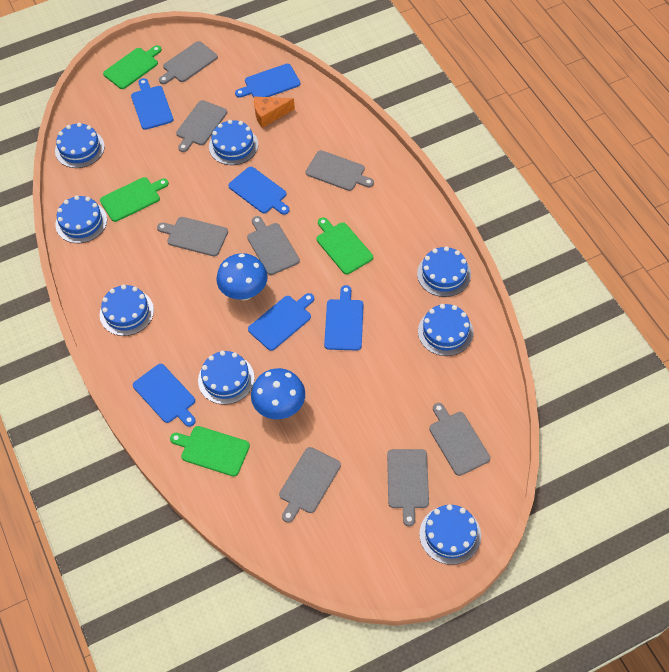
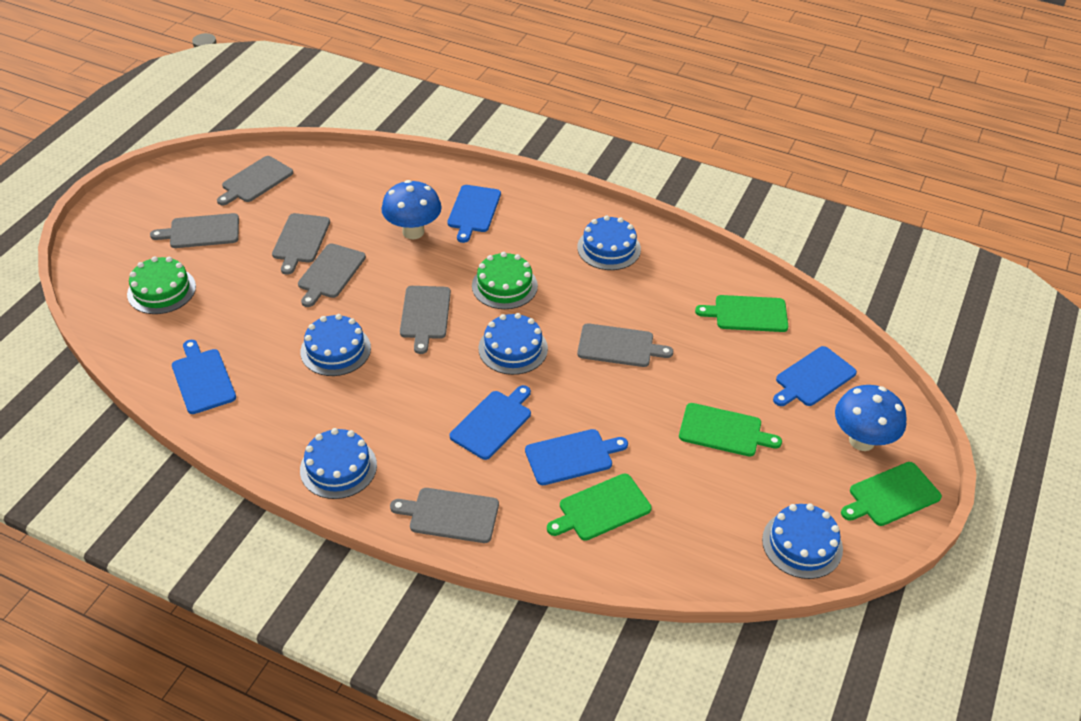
blue cake: 8 -> 5
blue cutting board: 6 -> 5
green cake: 0 -> 2
grey cutting board: 8 -> 7
orange cheese: 1 -> 0

